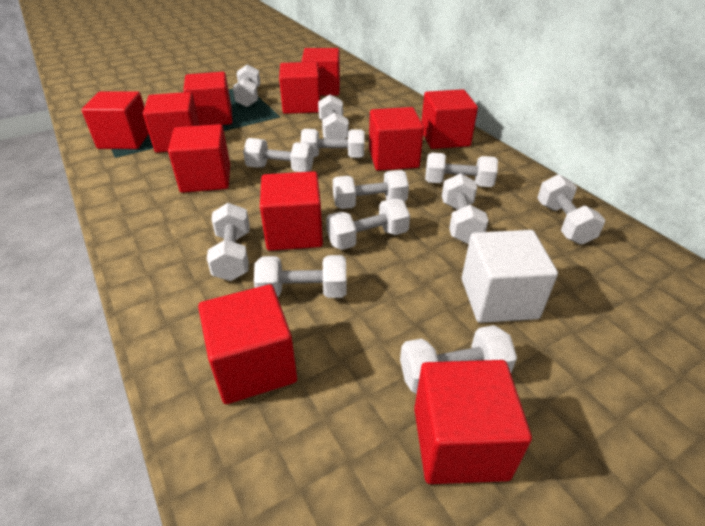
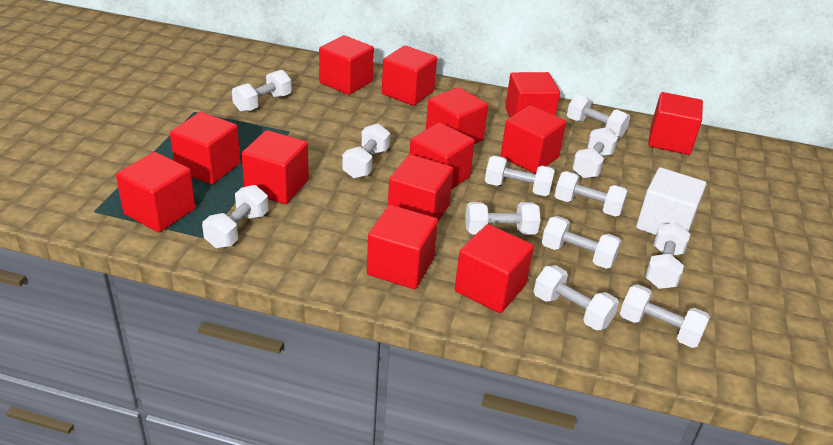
red cube: 11 -> 13

